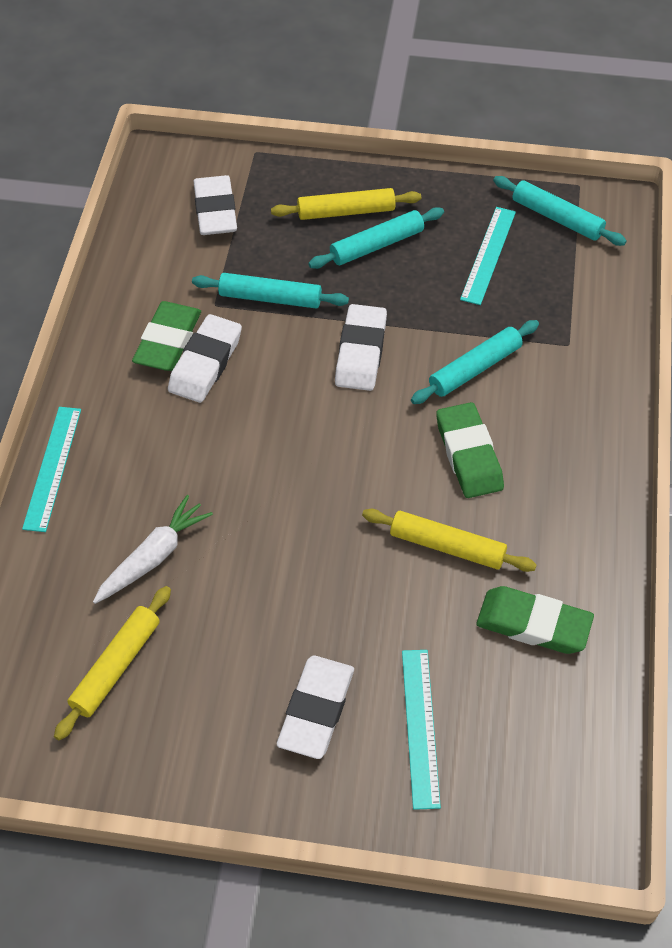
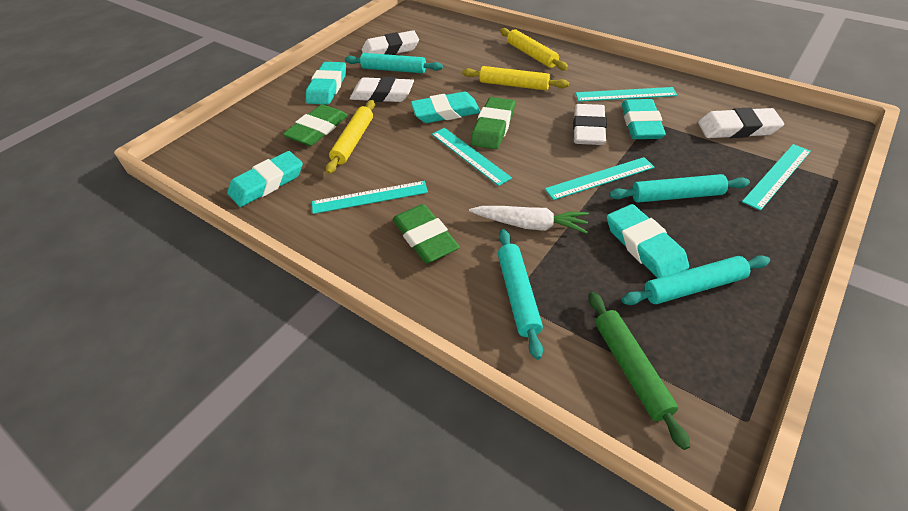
green rolling pin: 0 -> 1
turquoise eraser: 0 -> 5
turquoise ruler: 3 -> 5

